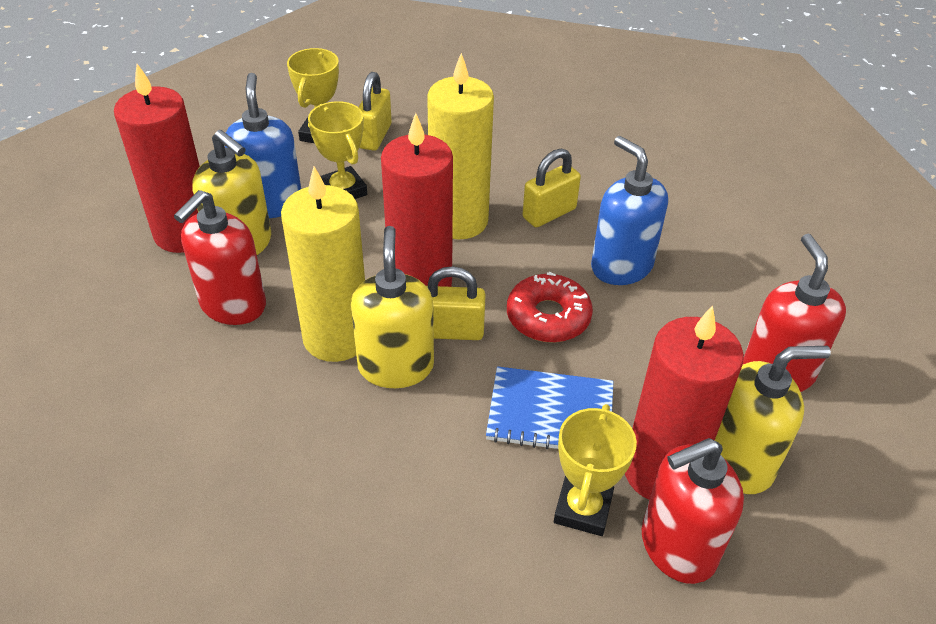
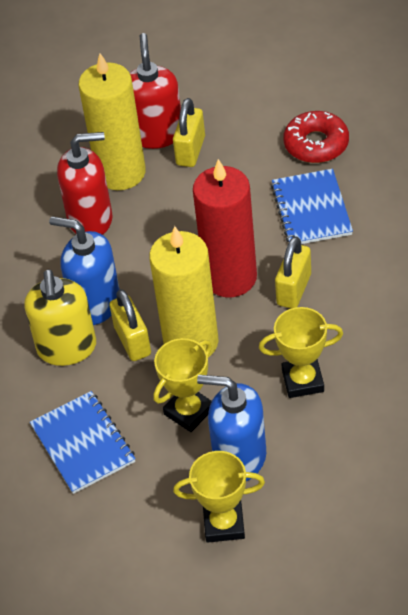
blue notebook: 1 -> 2
red candle: 3 -> 1
red soap dispenser: 3 -> 2
yellow soap dispenser: 3 -> 1

